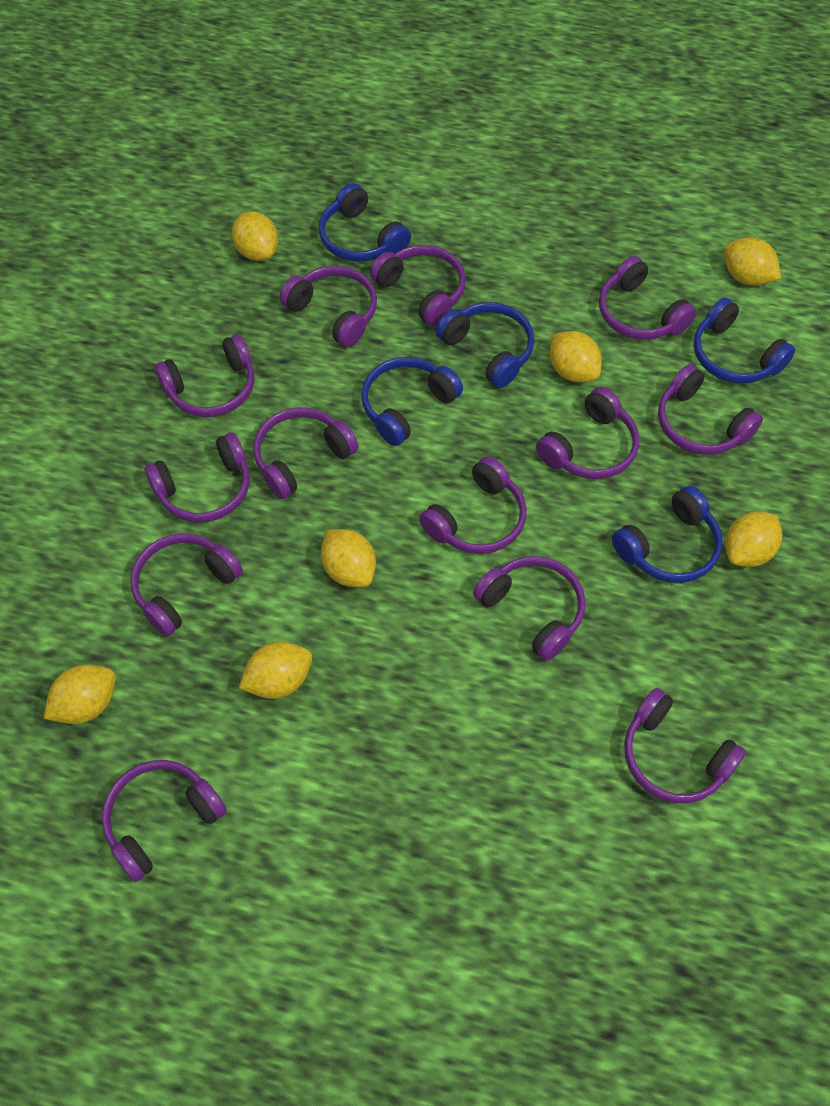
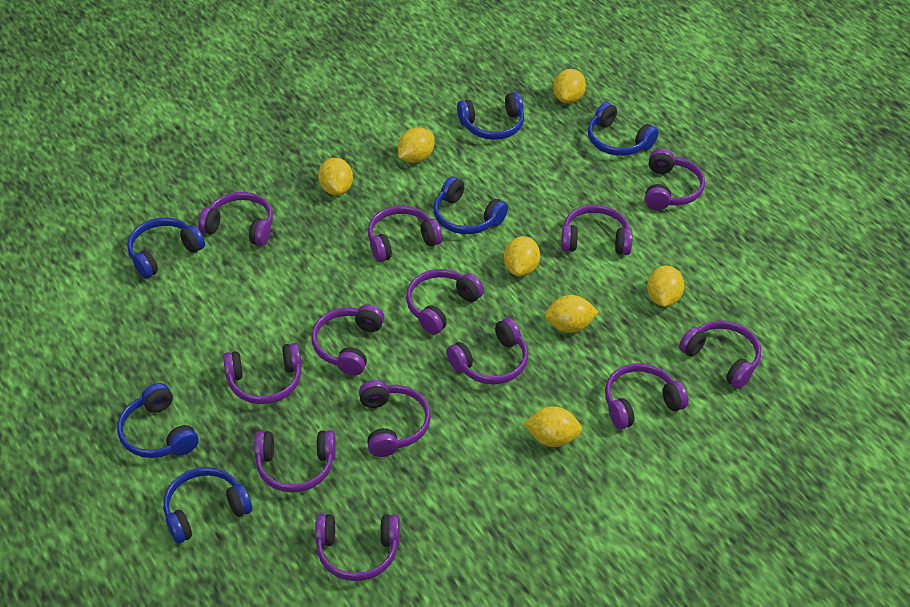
blue headphones: 5 -> 6

